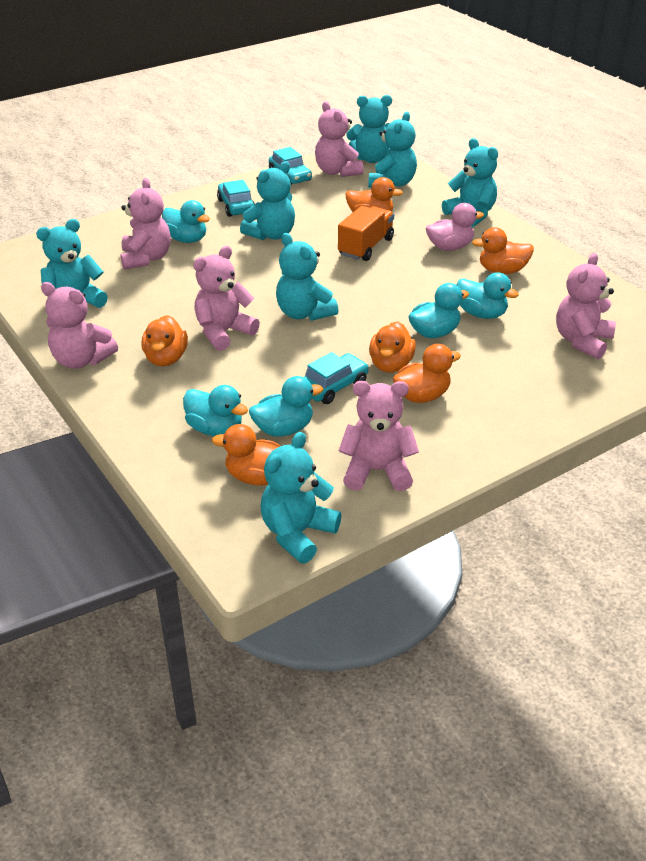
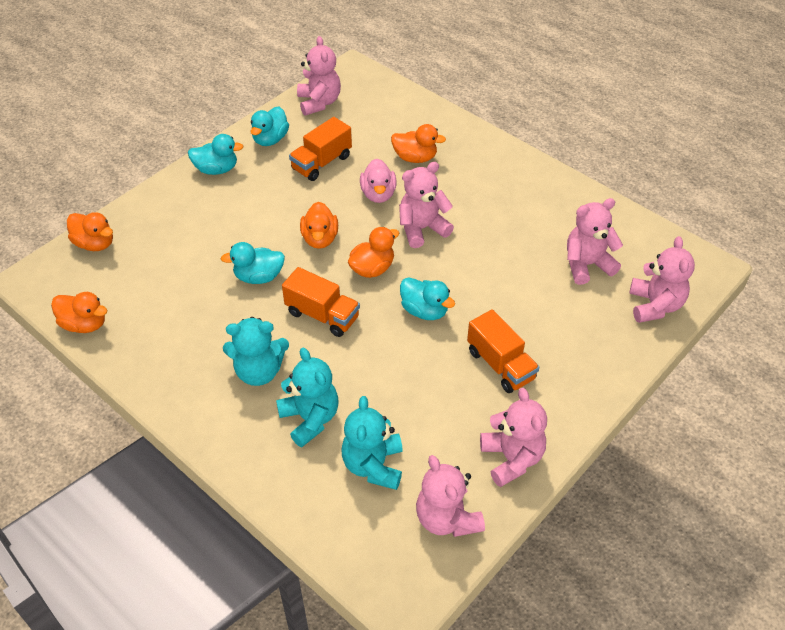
orange duck: 6 -> 5
orange truck: 1 -> 3
turquoise car: 3 -> 0
turquoise duck: 5 -> 4
turquoise teddy bear: 7 -> 3

